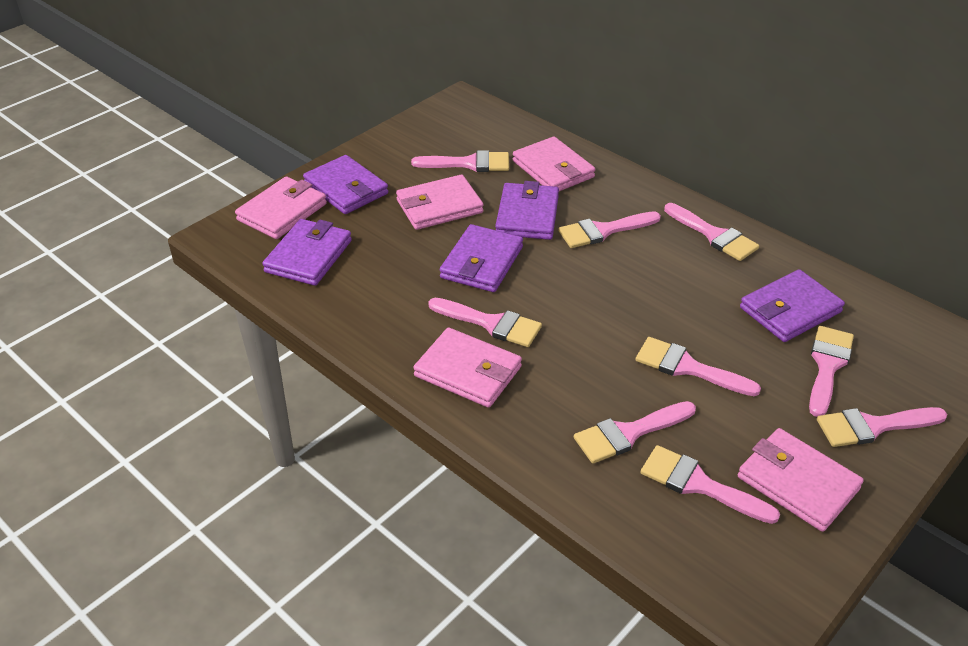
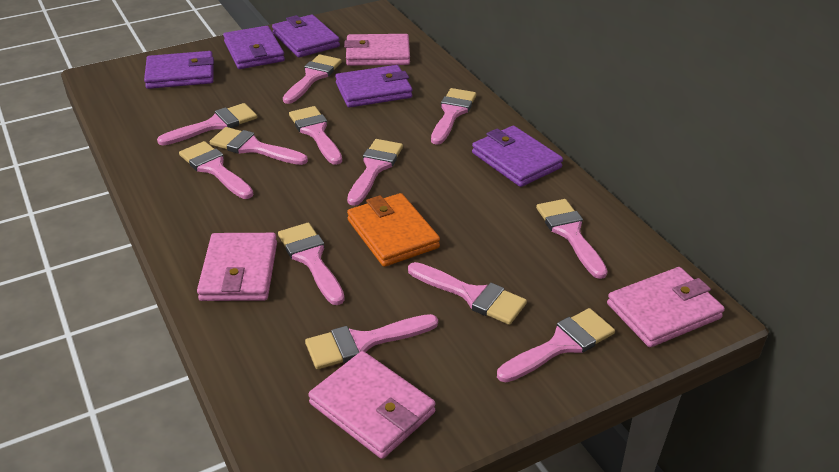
orange wallet: 0 -> 1
pink brush: 9 -> 12
pink wallet: 5 -> 4

